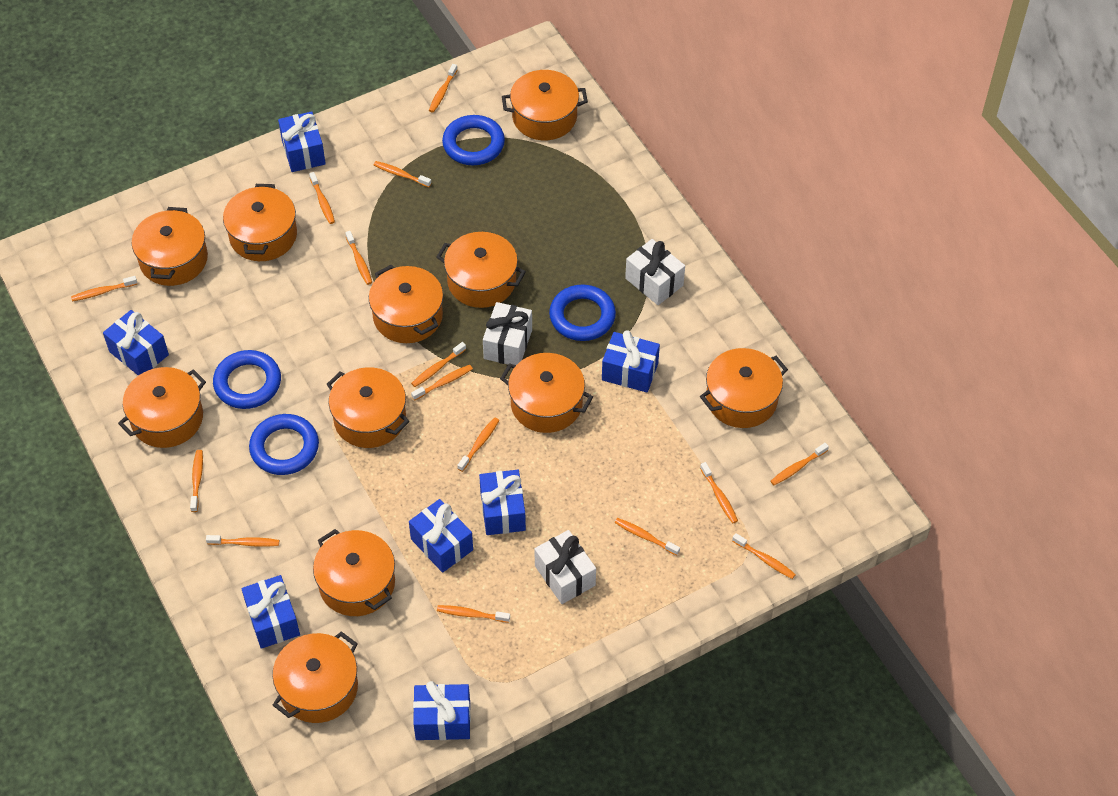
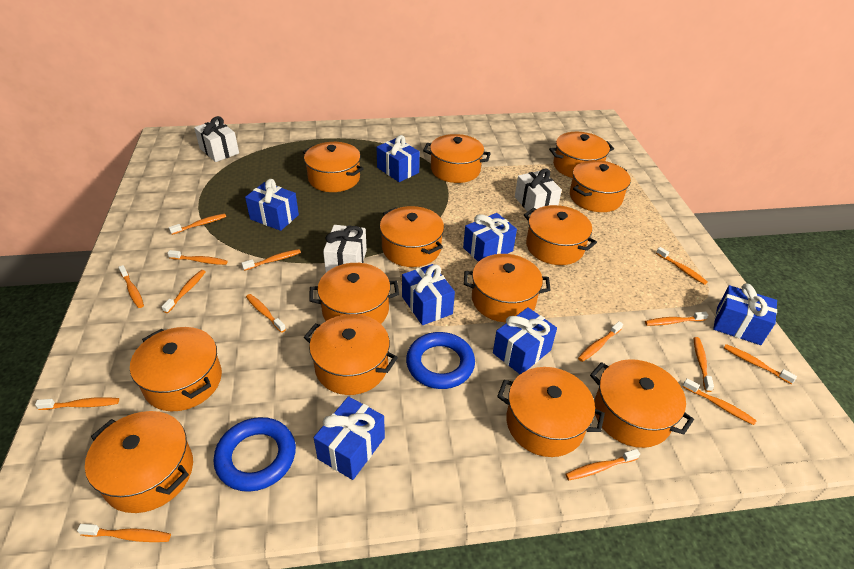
blue ring: 4 -> 2
orange pot: 11 -> 13

